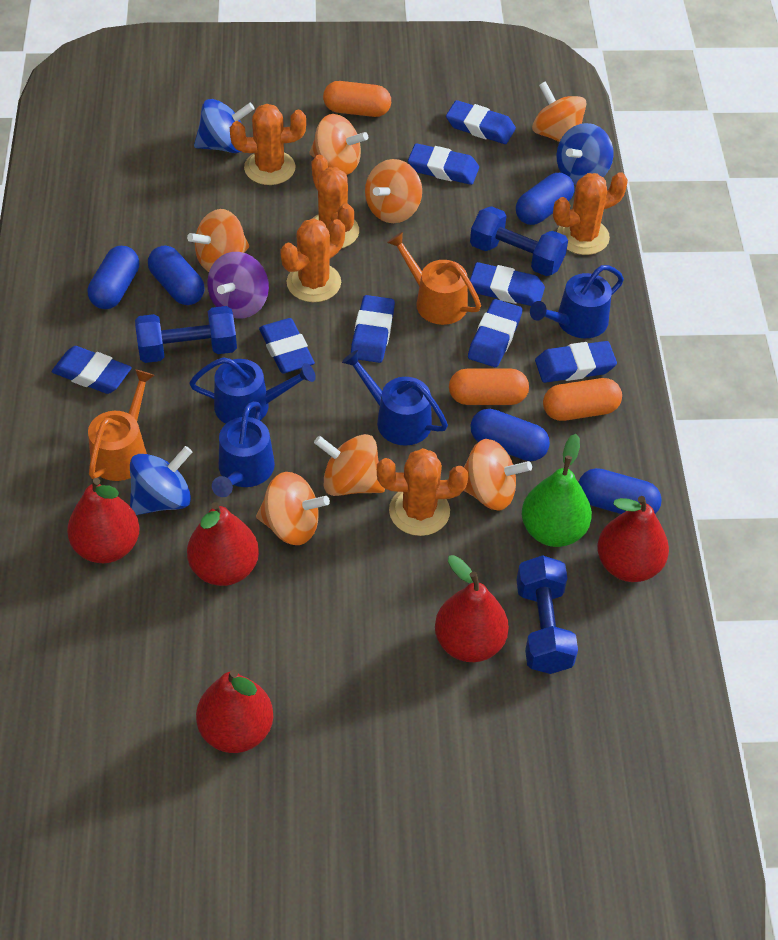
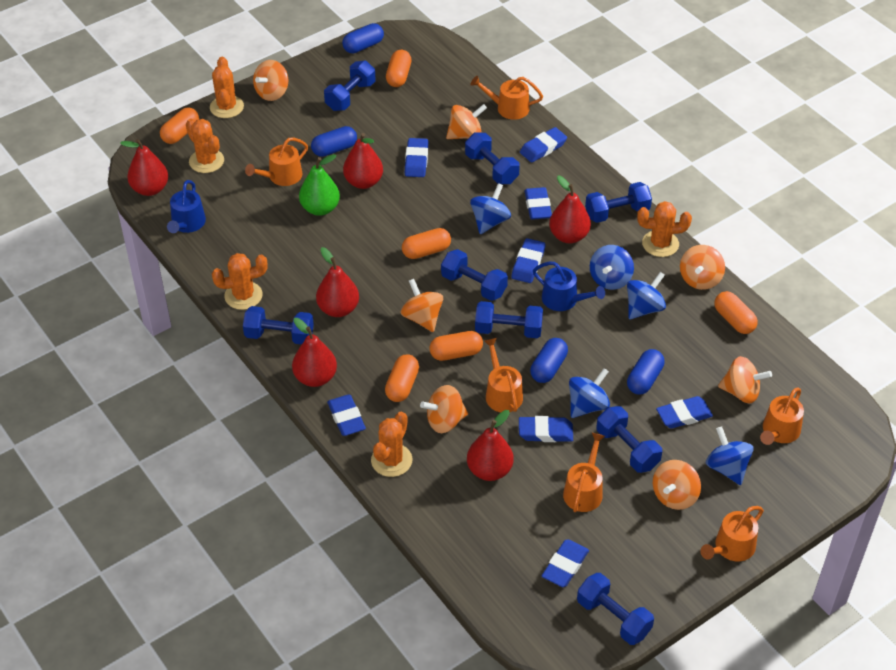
blue capsule: 5 -> 4
blue dumbbell: 3 -> 8
blue spinning top: 3 -> 5
blue watering can: 4 -> 2
orange capsule: 3 -> 6
orange watering can: 2 -> 6
purple spinning top: 1 -> 0
red pear: 5 -> 6

